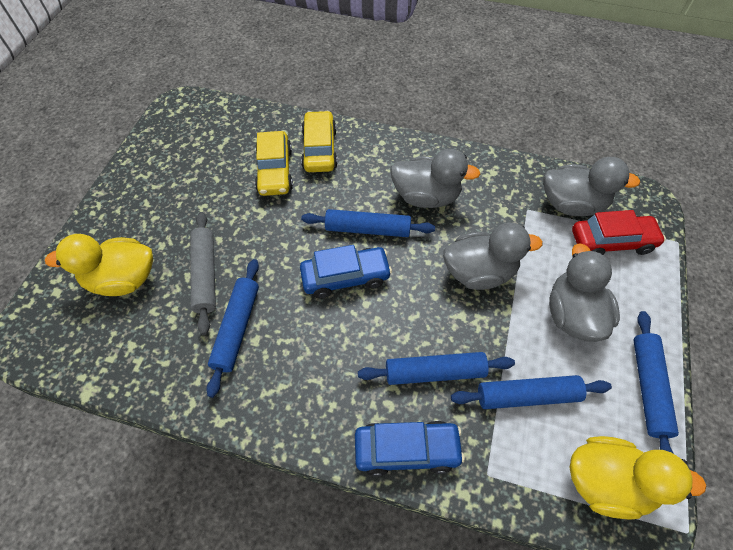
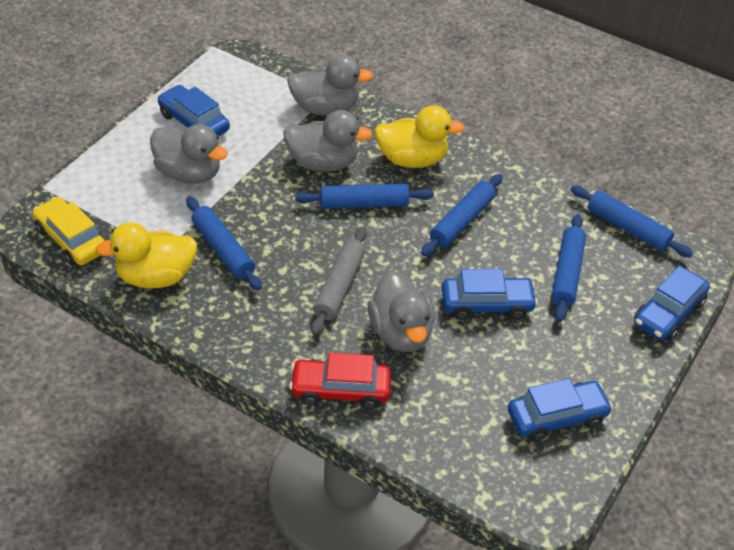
blue car: 2 -> 4
yellow car: 2 -> 1

